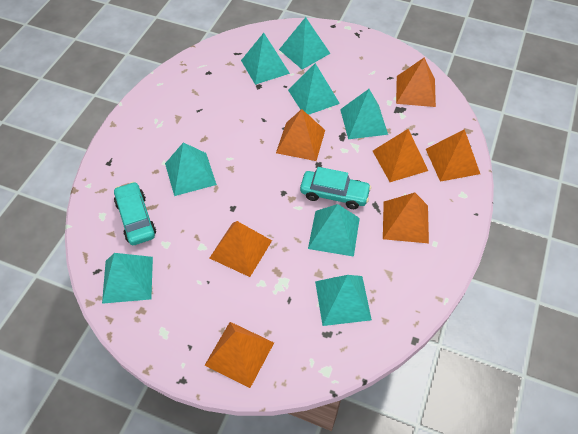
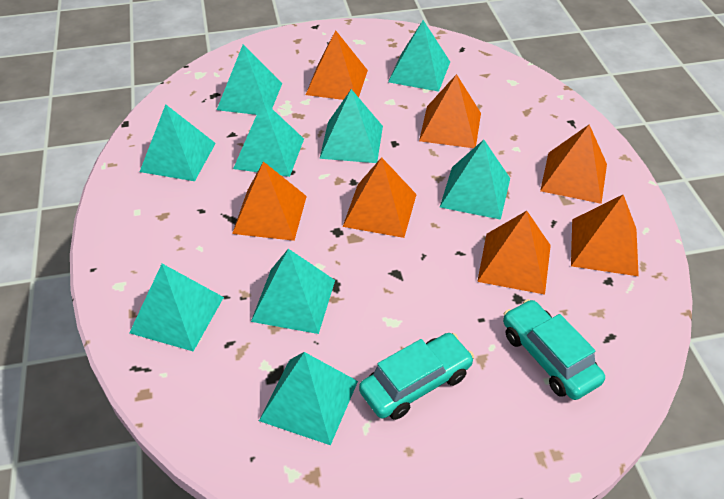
turquoise pyramid: 8 -> 9

